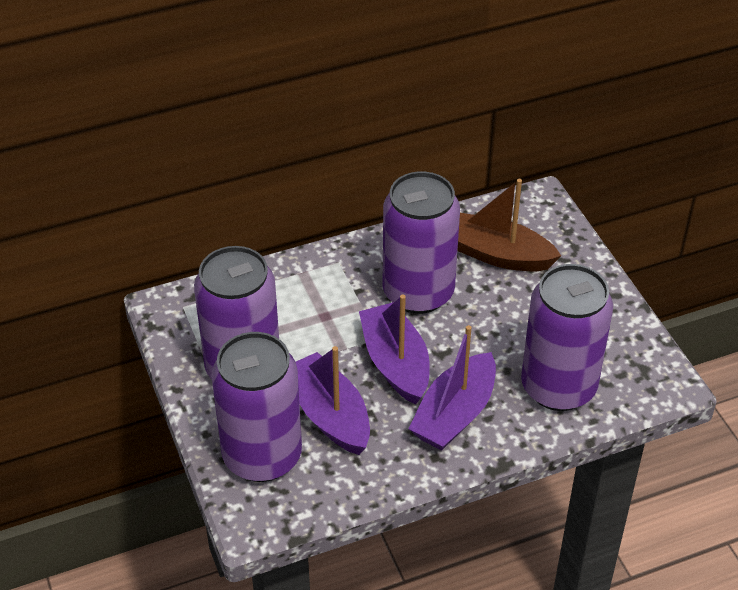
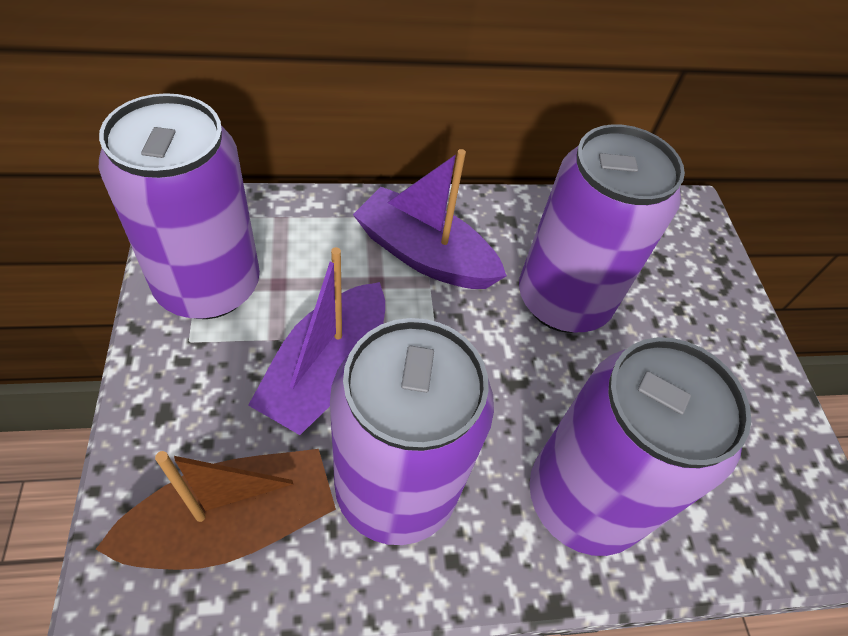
purple boat: 3 -> 2

